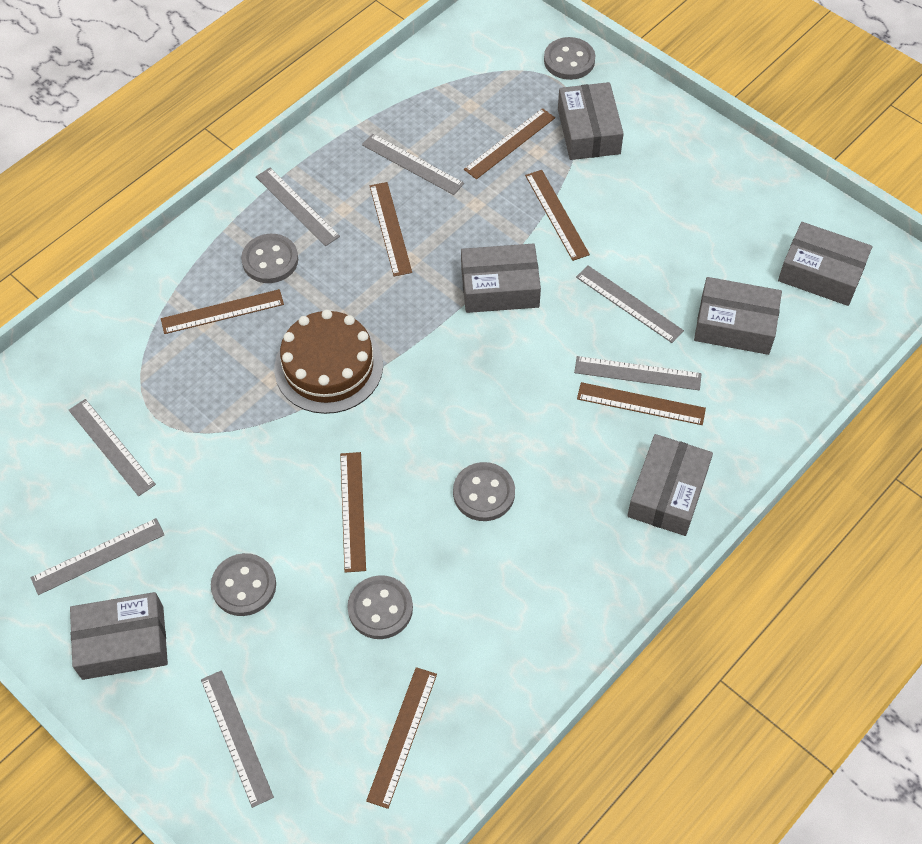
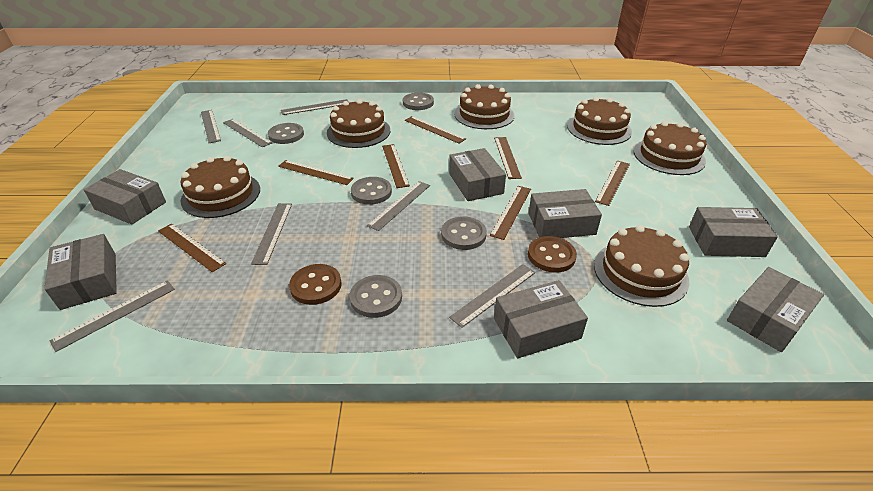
brown button: 0 -> 2
brown cake: 1 -> 6
grey box: 6 -> 7

